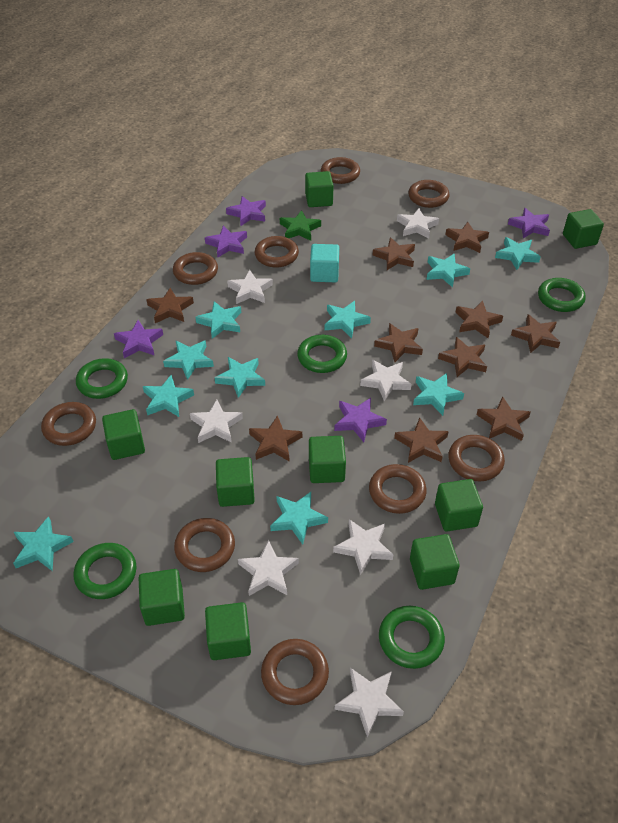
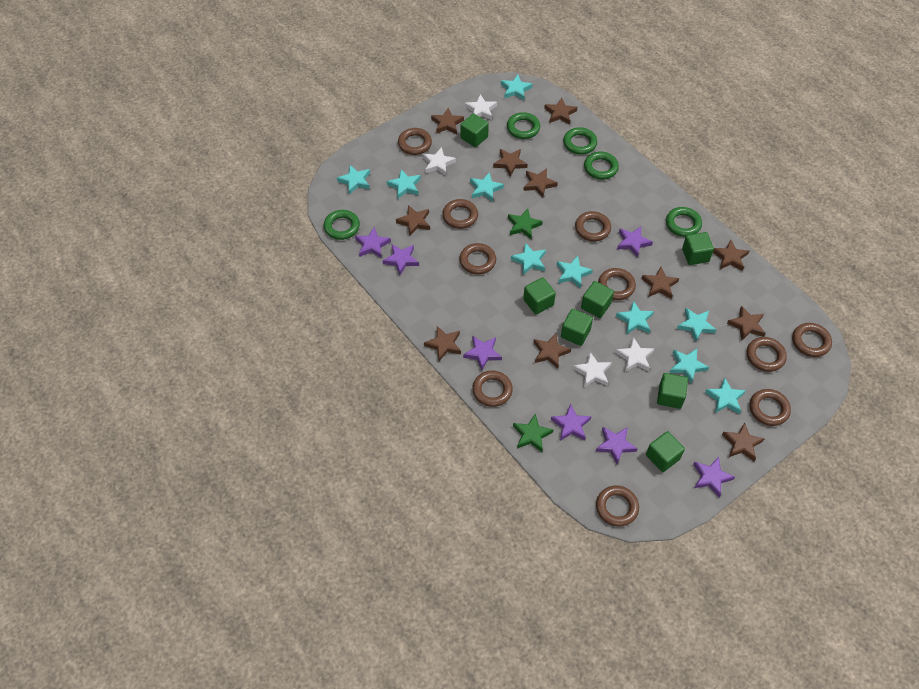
brown ring: 9 -> 10
brown star: 10 -> 11
green cube: 9 -> 7
green star: 1 -> 2
purple star: 5 -> 7
turquoise cube: 1 -> 0
white star: 7 -> 4

